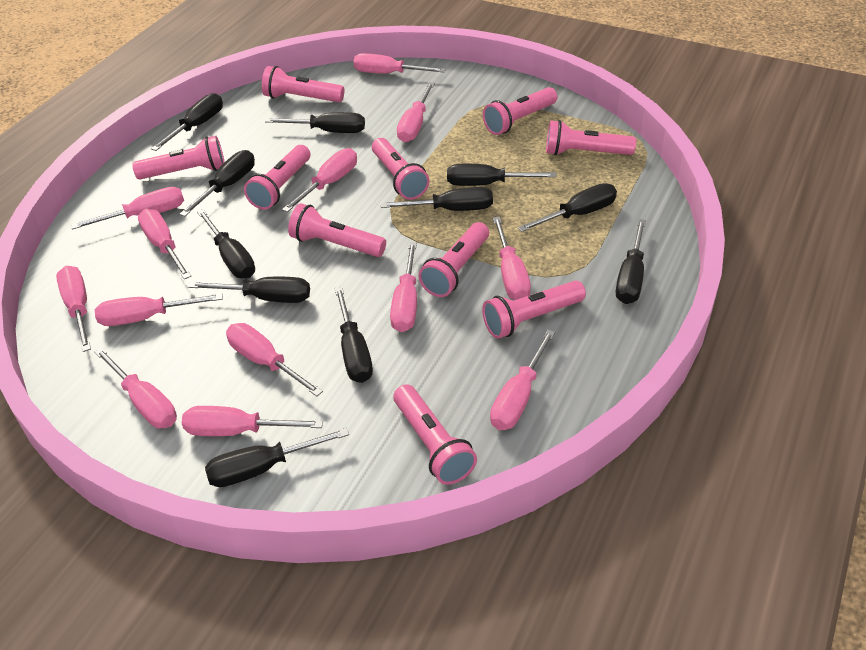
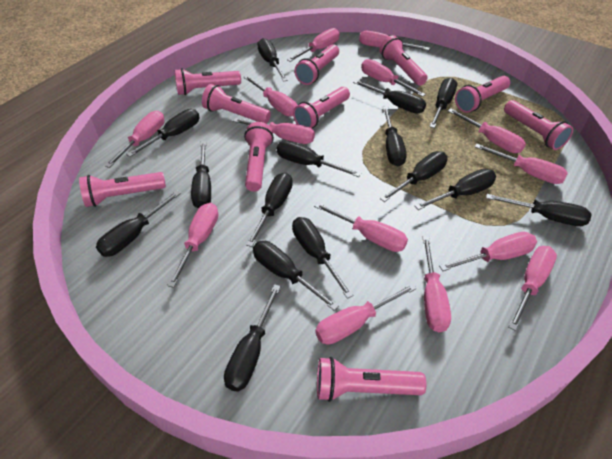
black screwdriver: 11 -> 15
pink screwdriver: 13 -> 14

